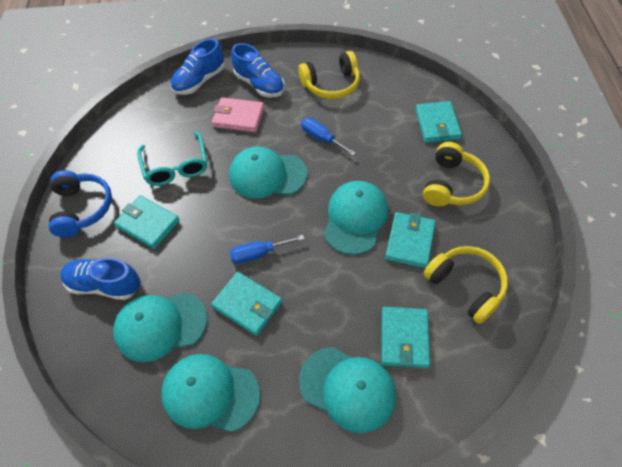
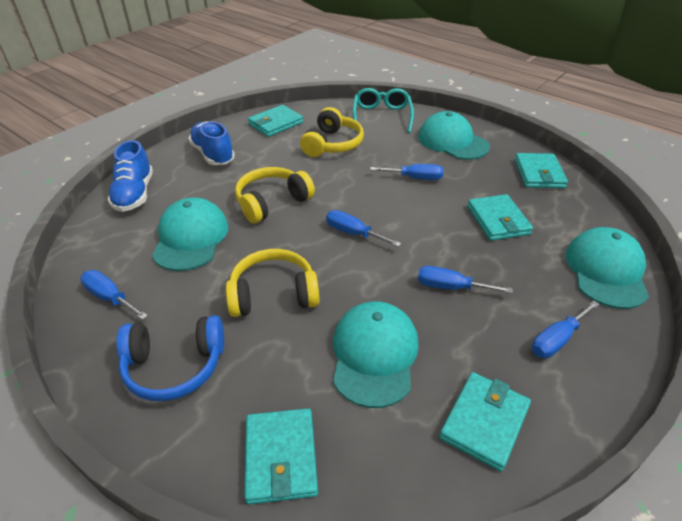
blue screwdriver: 2 -> 5
blue shoe: 3 -> 2
pink wallet: 1 -> 0
turquoise cap: 5 -> 4

